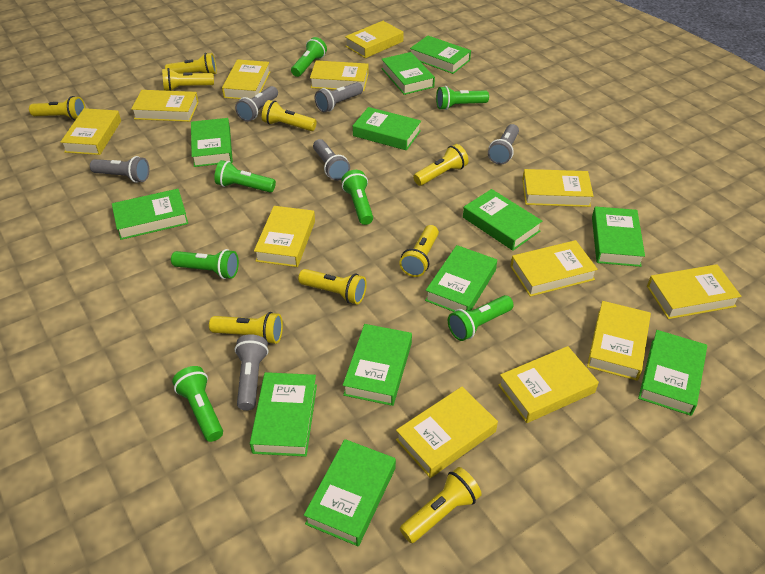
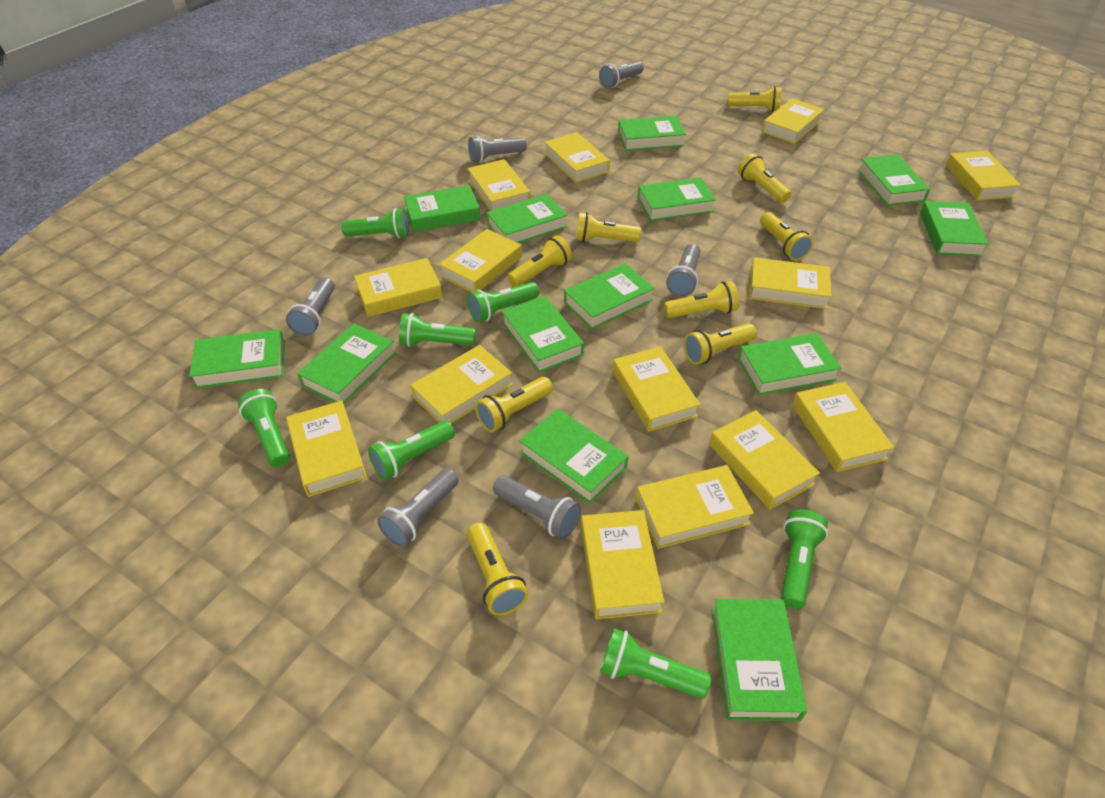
green book: 12 -> 13
yellow book: 12 -> 14

